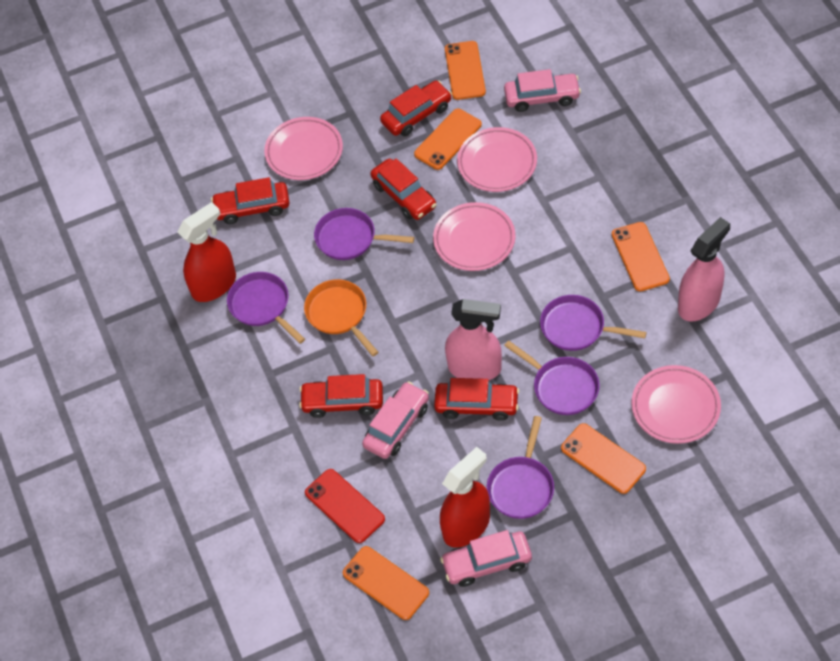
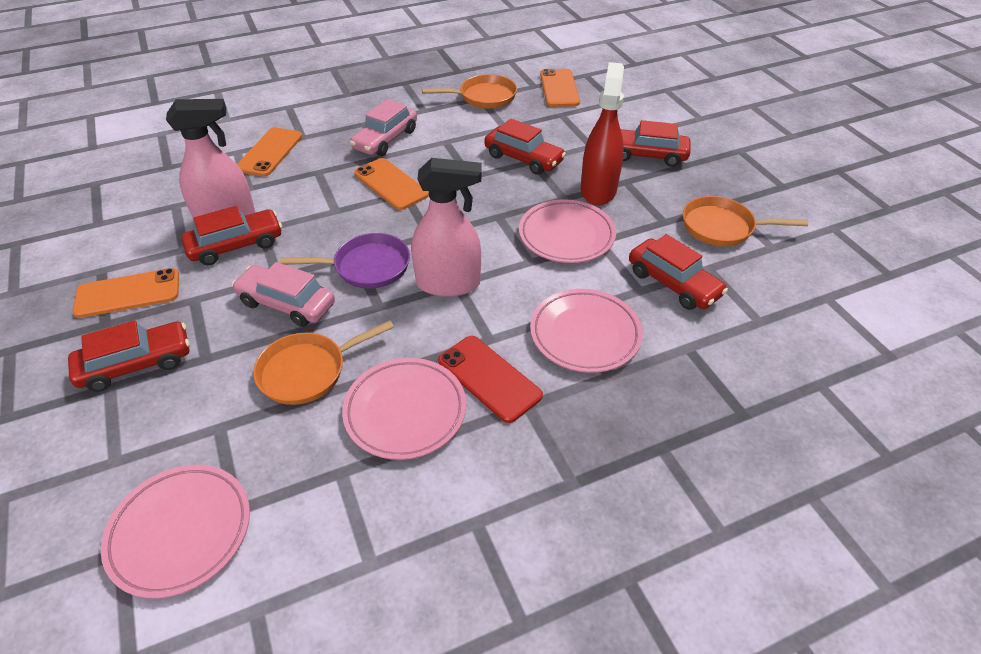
orange pan: 1 -> 3
orange phone: 5 -> 4
pink car: 3 -> 2
purple pan: 5 -> 1
red spray bottle: 2 -> 1

